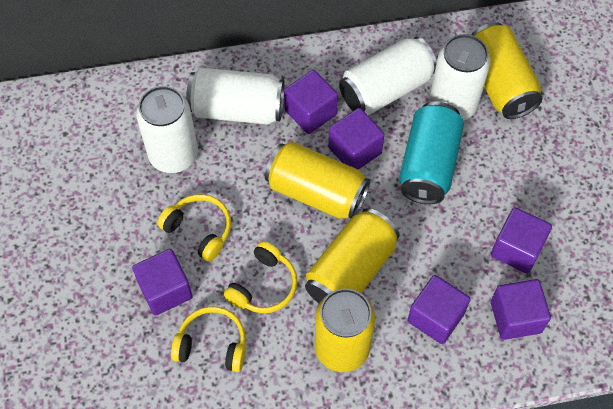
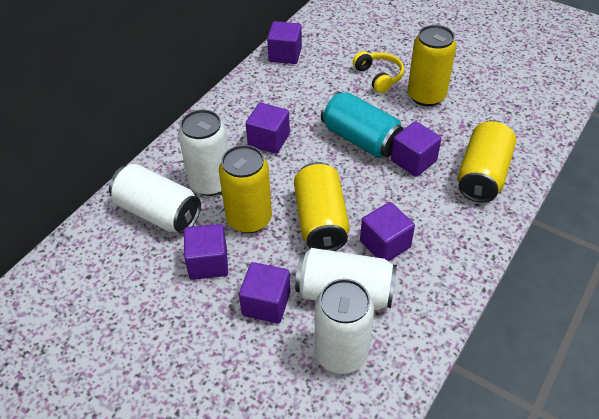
yellow headphones: 3 -> 1

